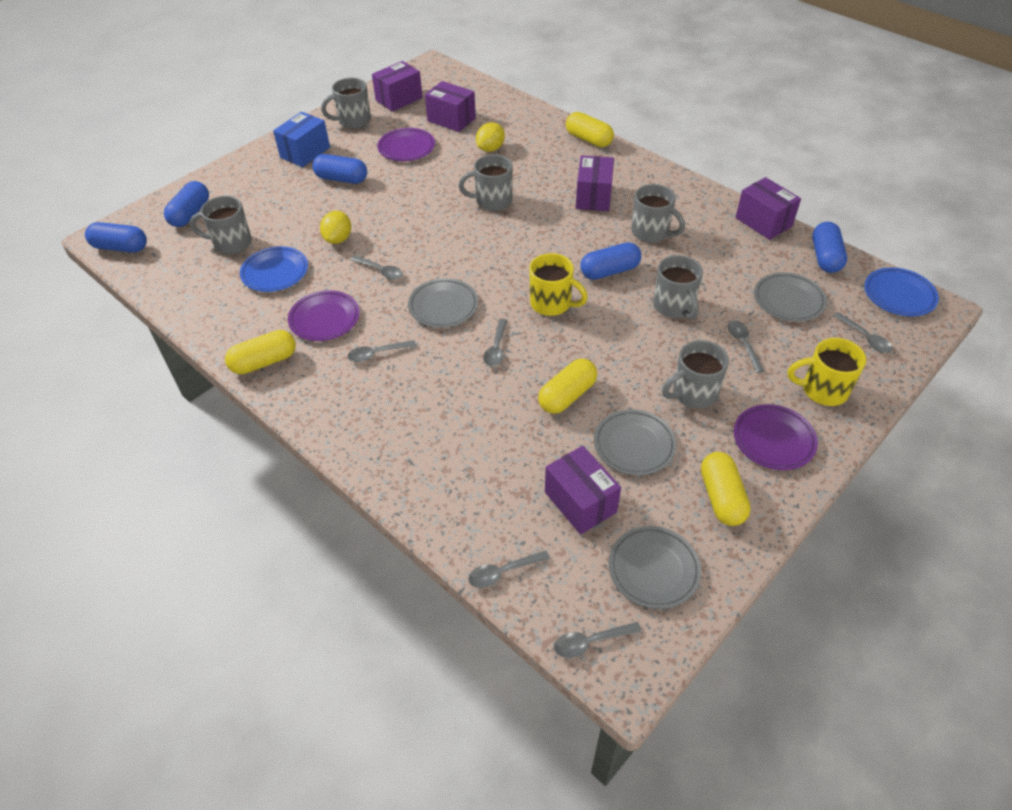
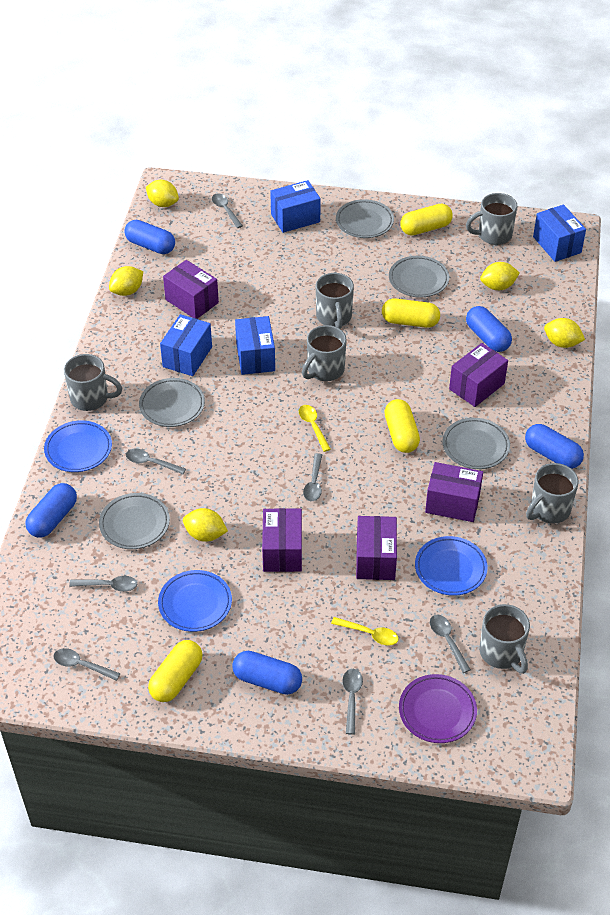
blue box: 1 -> 4
blue plate: 2 -> 3
grey plate: 4 -> 5
purple plate: 3 -> 1
yellow lemon: 2 -> 5
yellow mug: 2 -> 0
yellow spoon: 0 -> 2

